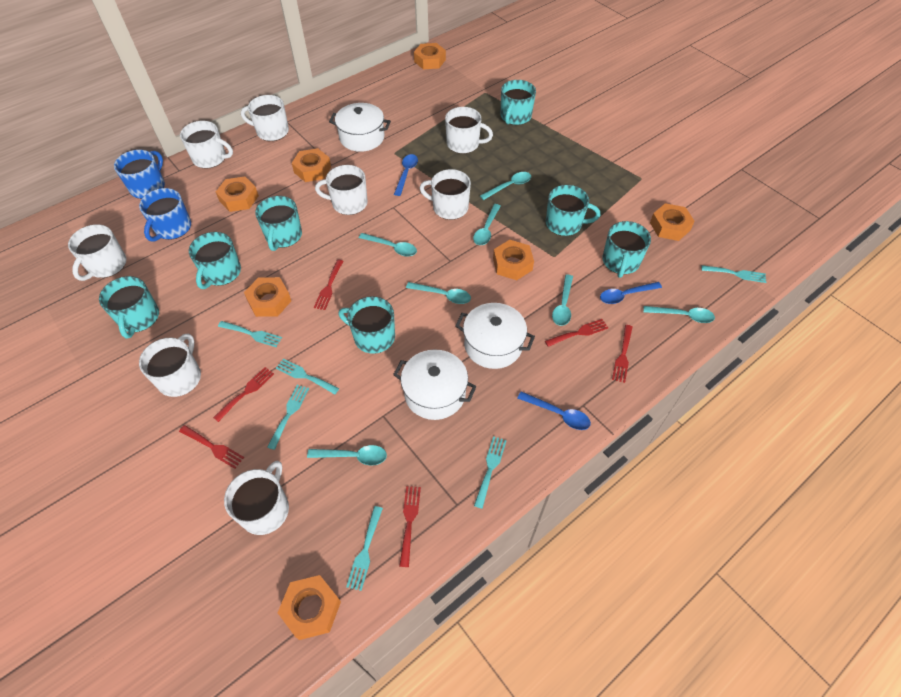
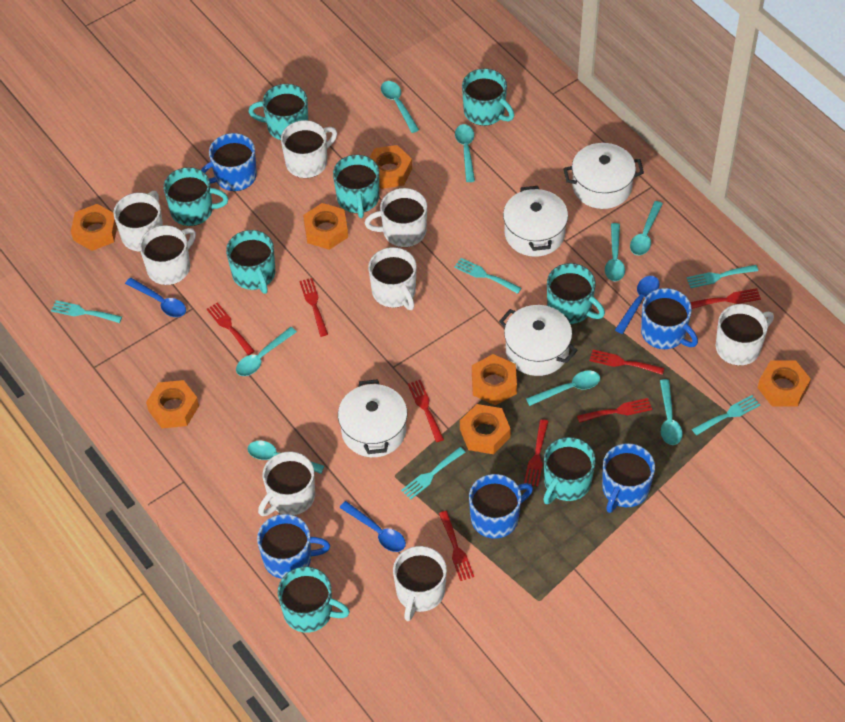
blue mug: 2 -> 5
red fork: 6 -> 8
turquoise fork: 6 -> 5
turquoise mug: 7 -> 8
turquoise spoon: 7 -> 8
white pot: 3 -> 4

